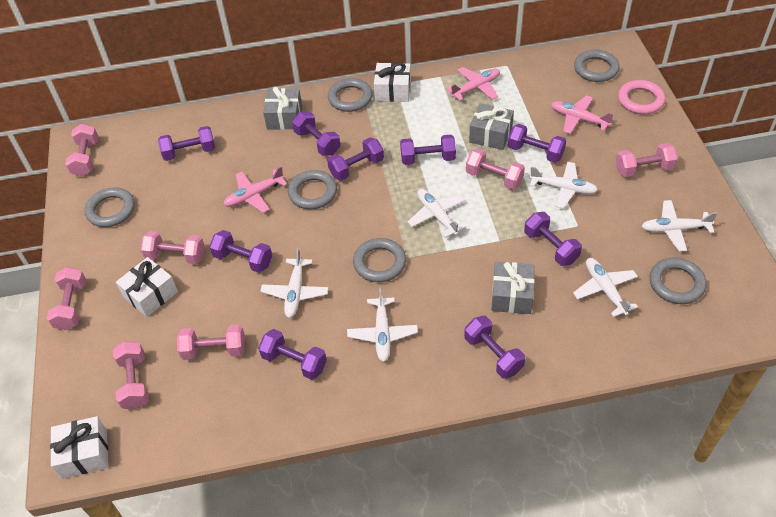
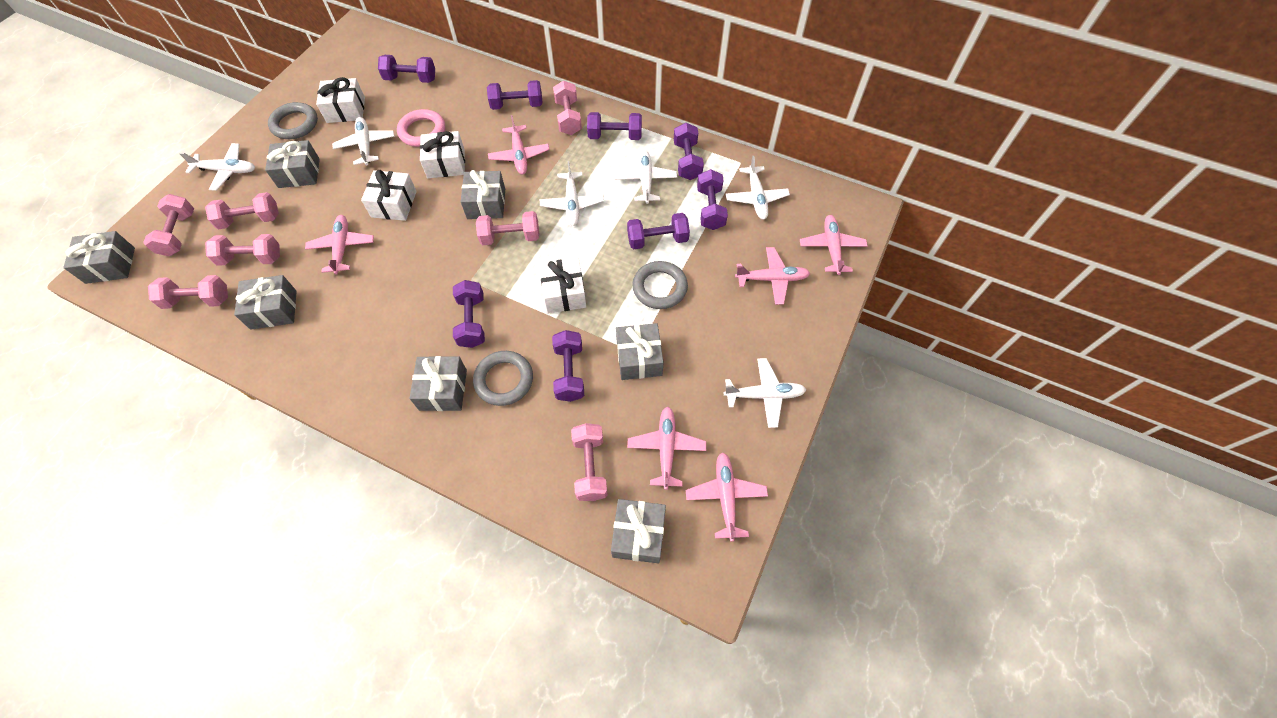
grey gift: 3 -> 7
grey ring: 6 -> 3
pink plane: 3 -> 6
purple dumbbell: 9 -> 8
white gift: 3 -> 4

